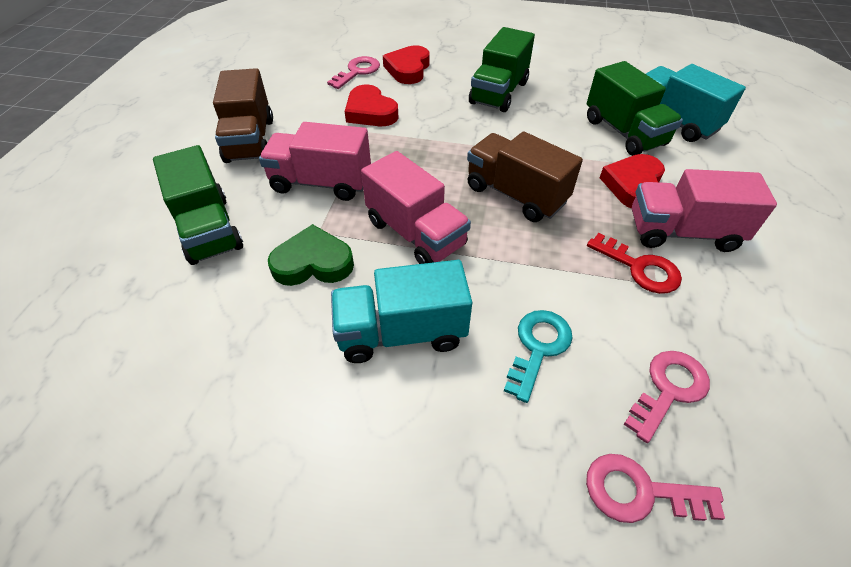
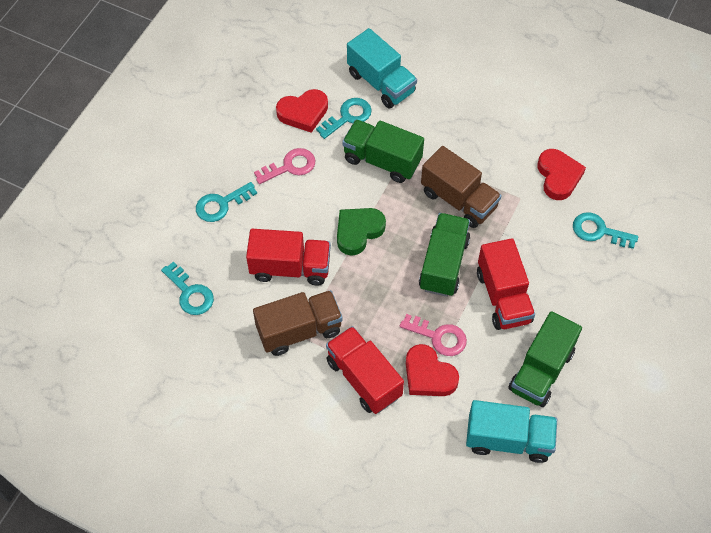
pink key: 3 -> 2
pink truck: 3 -> 0
red key: 1 -> 0
red truck: 0 -> 3
turquoise key: 1 -> 4

